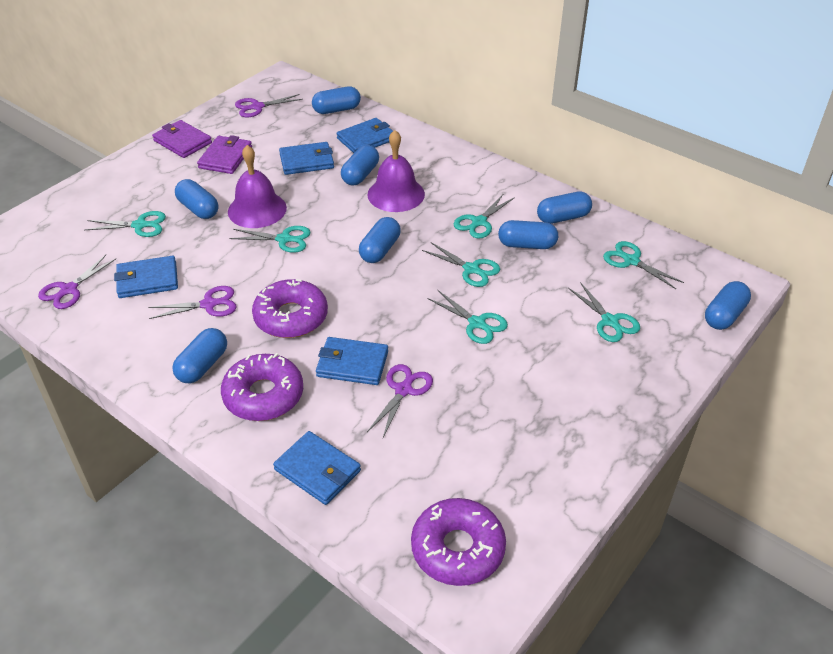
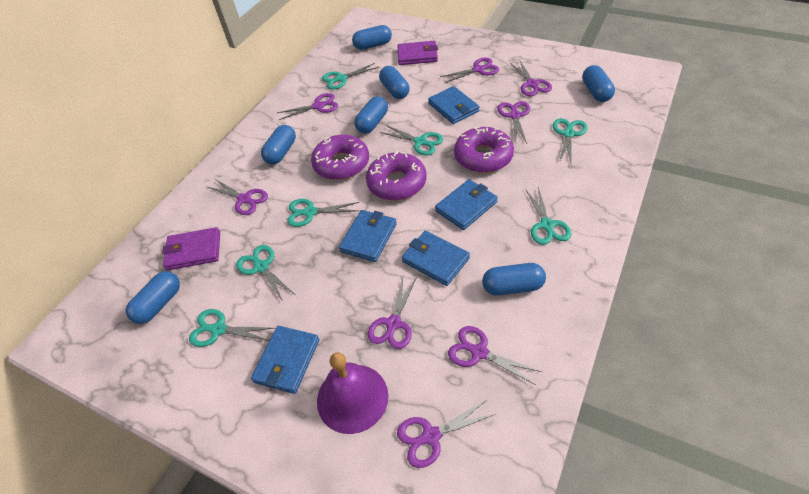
blue capsule: 8 -> 7
purple bell: 2 -> 1
purple scissors: 4 -> 8

